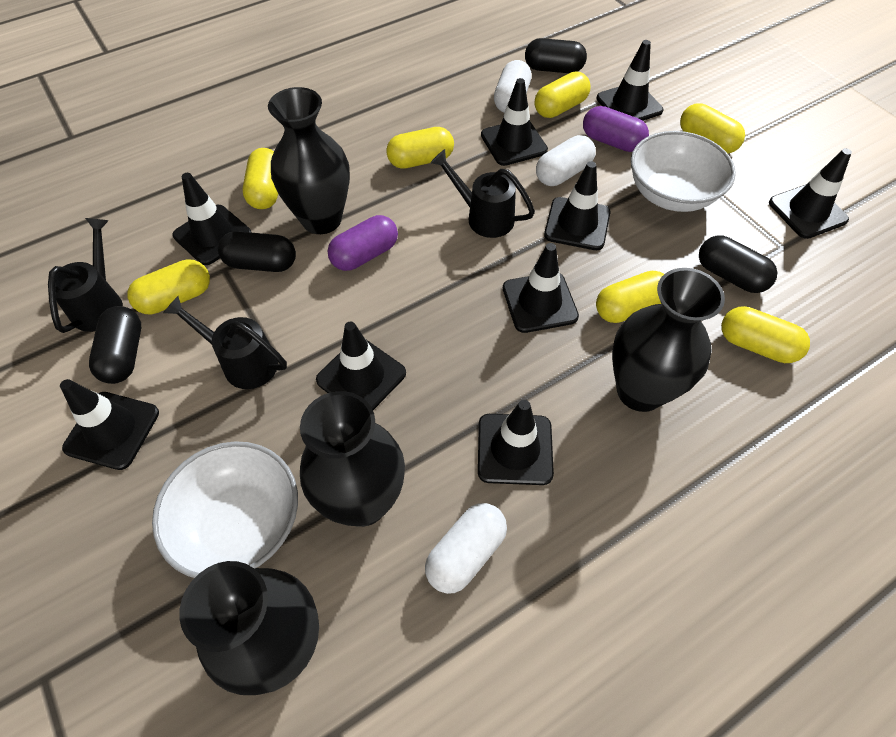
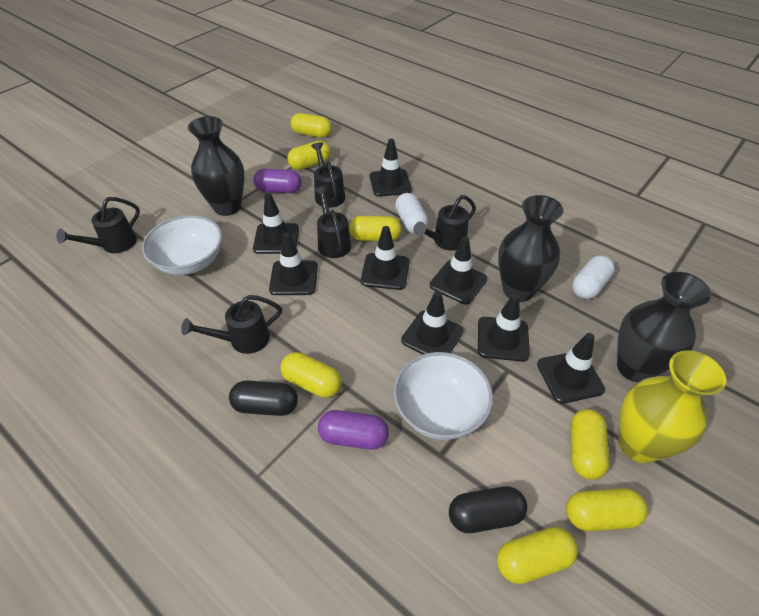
black capsule: 4 -> 2
black traffic cone: 9 -> 8
black vase: 4 -> 3
black watering can: 3 -> 5
white capsule: 3 -> 2
yellow vase: 0 -> 1

